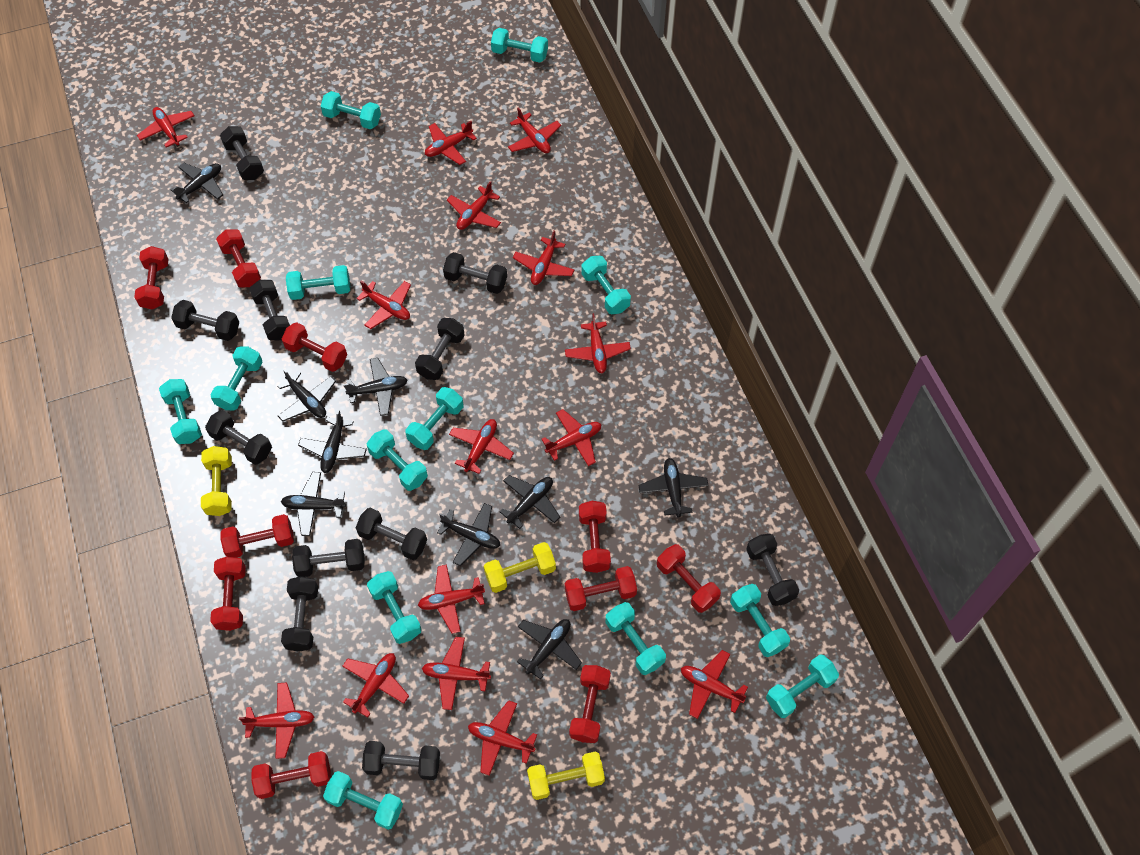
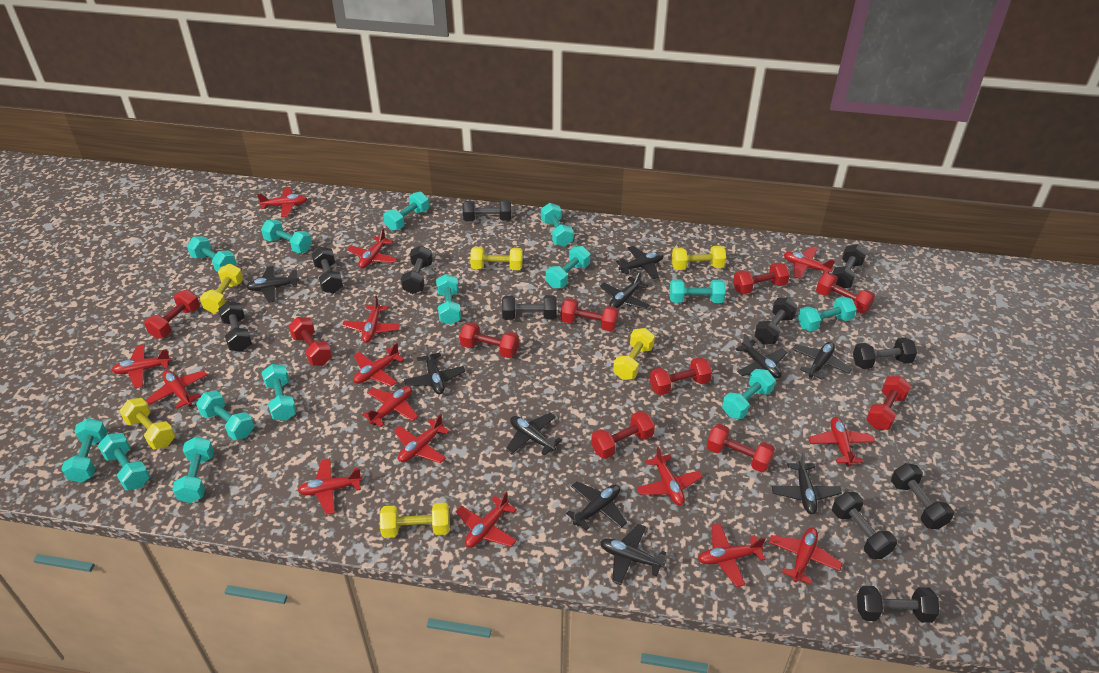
black plane: 9 -> 10
turquoise dumbbell: 13 -> 14
yellow dumbbell: 3 -> 6

